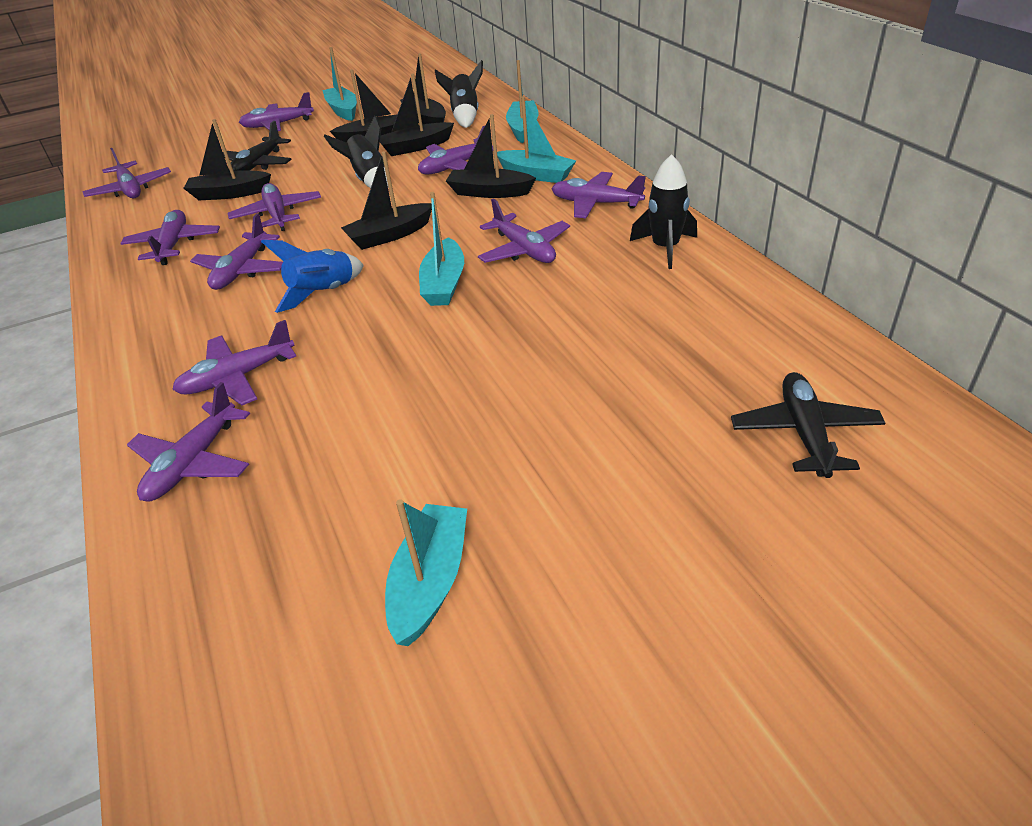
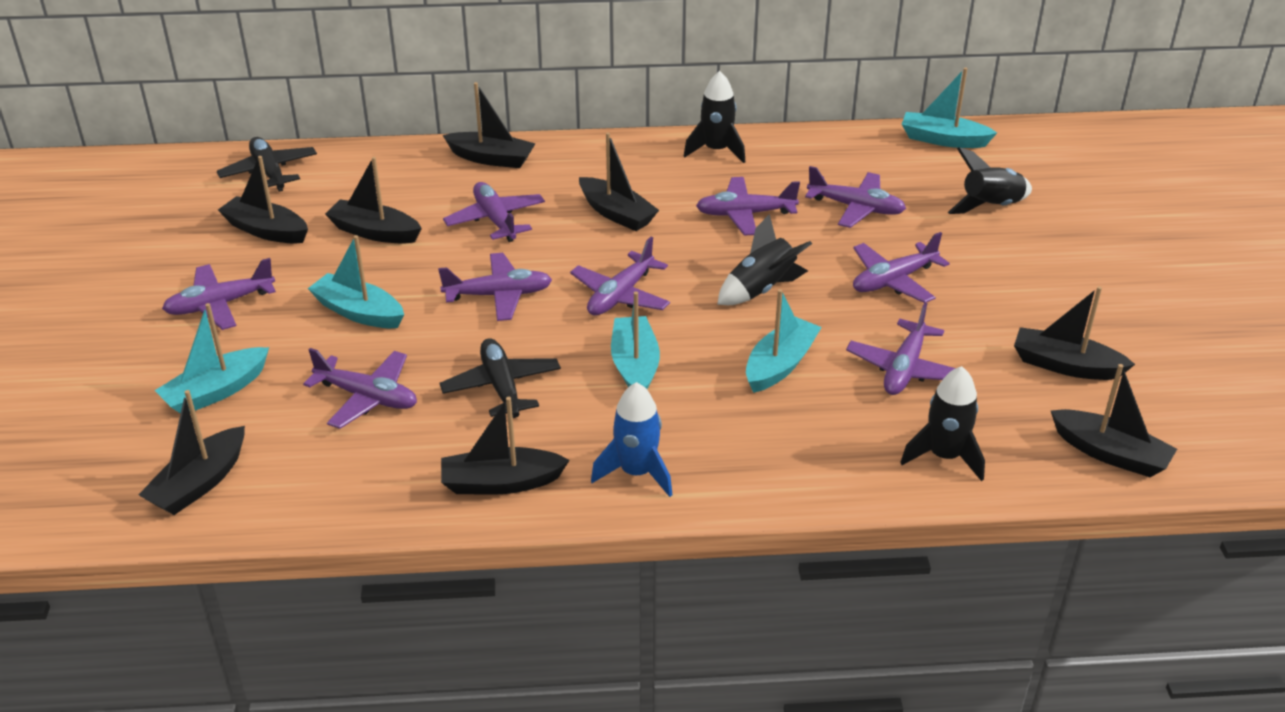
black boat: 6 -> 8
black rocket: 3 -> 4
purple plane: 10 -> 9

